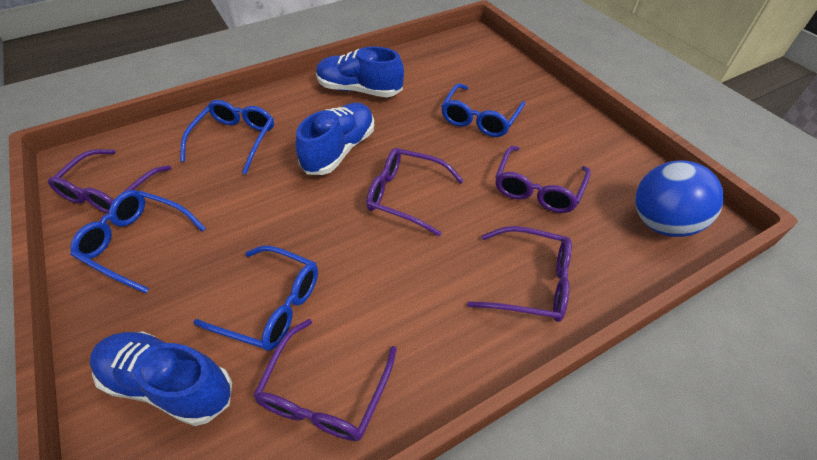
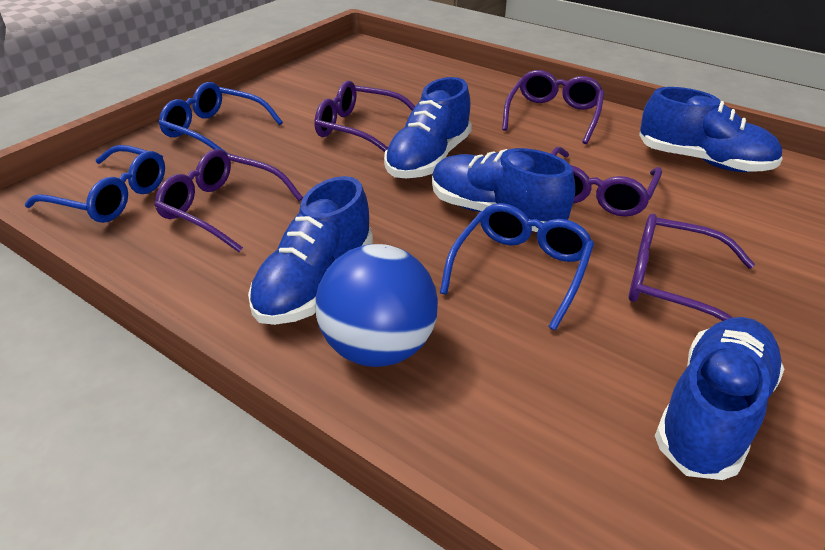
blue glasses: 4 -> 3
blue shoe: 3 -> 5

